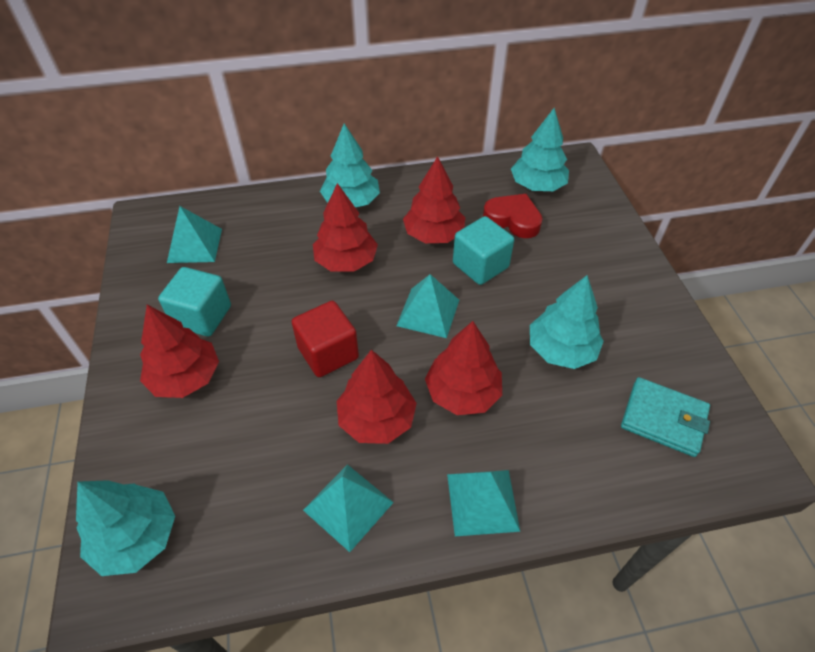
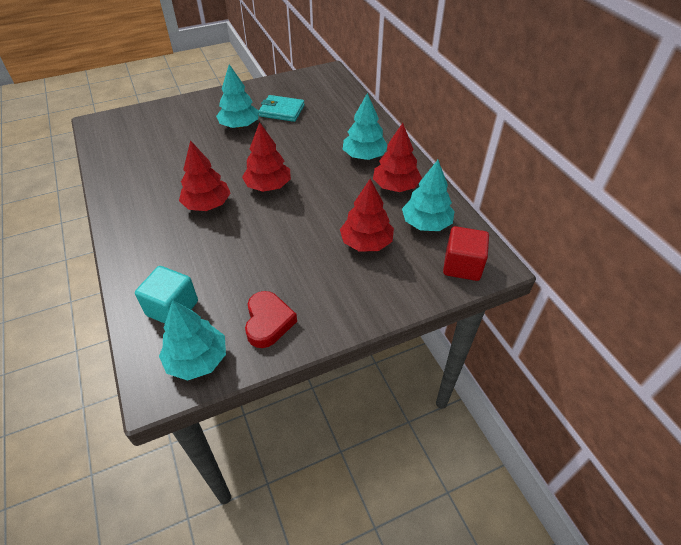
red tree: 5 -> 4
turquoise cube: 2 -> 1
turquoise pyramid: 4 -> 0

